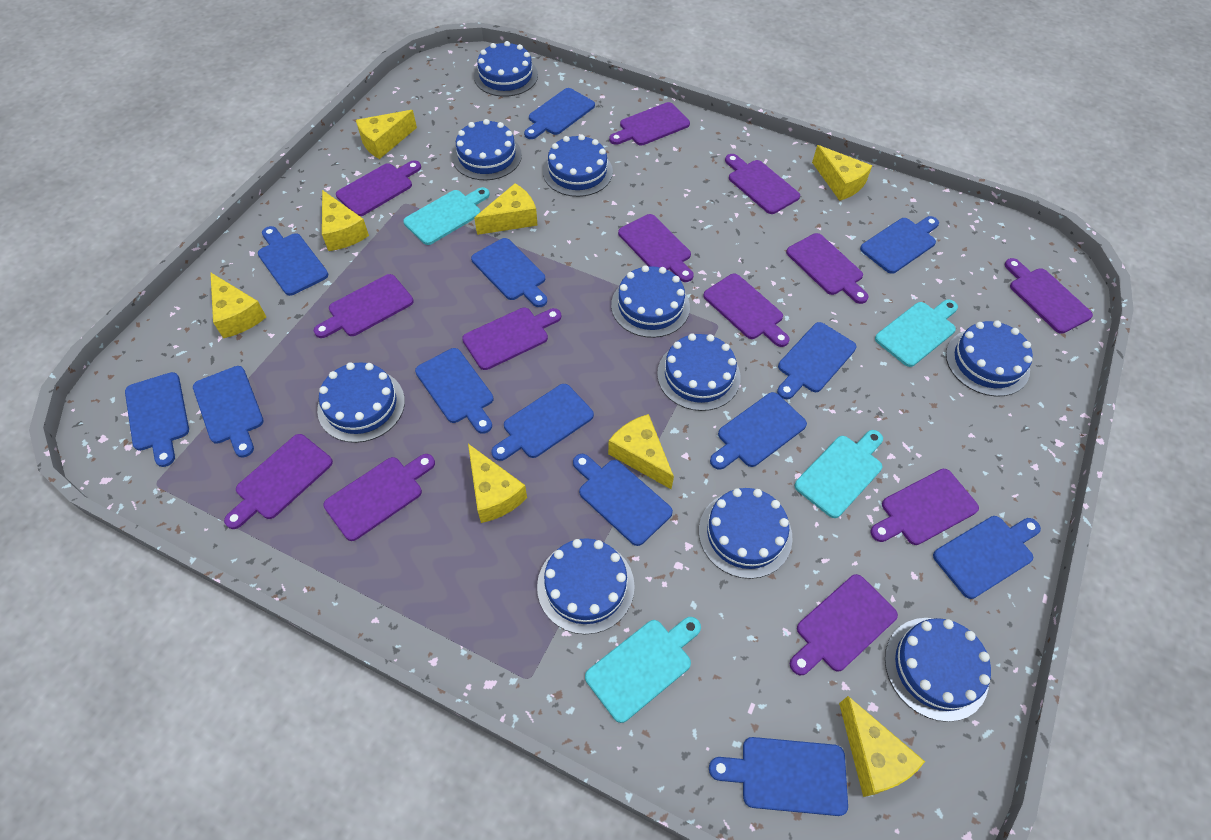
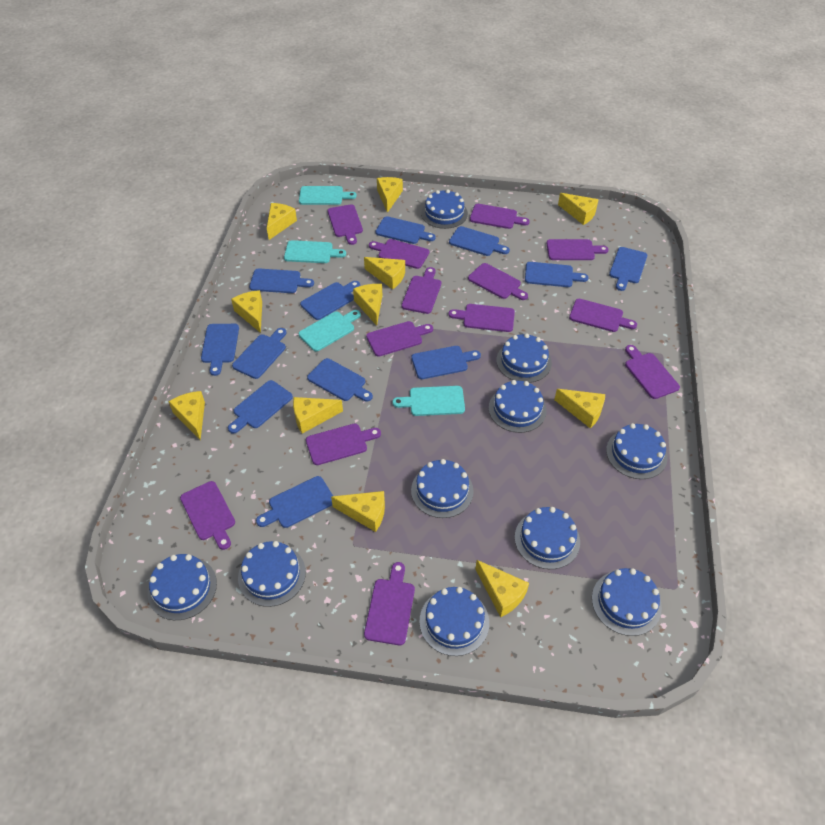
blue cutting board: 13 -> 12
yellow cheese: 8 -> 11

